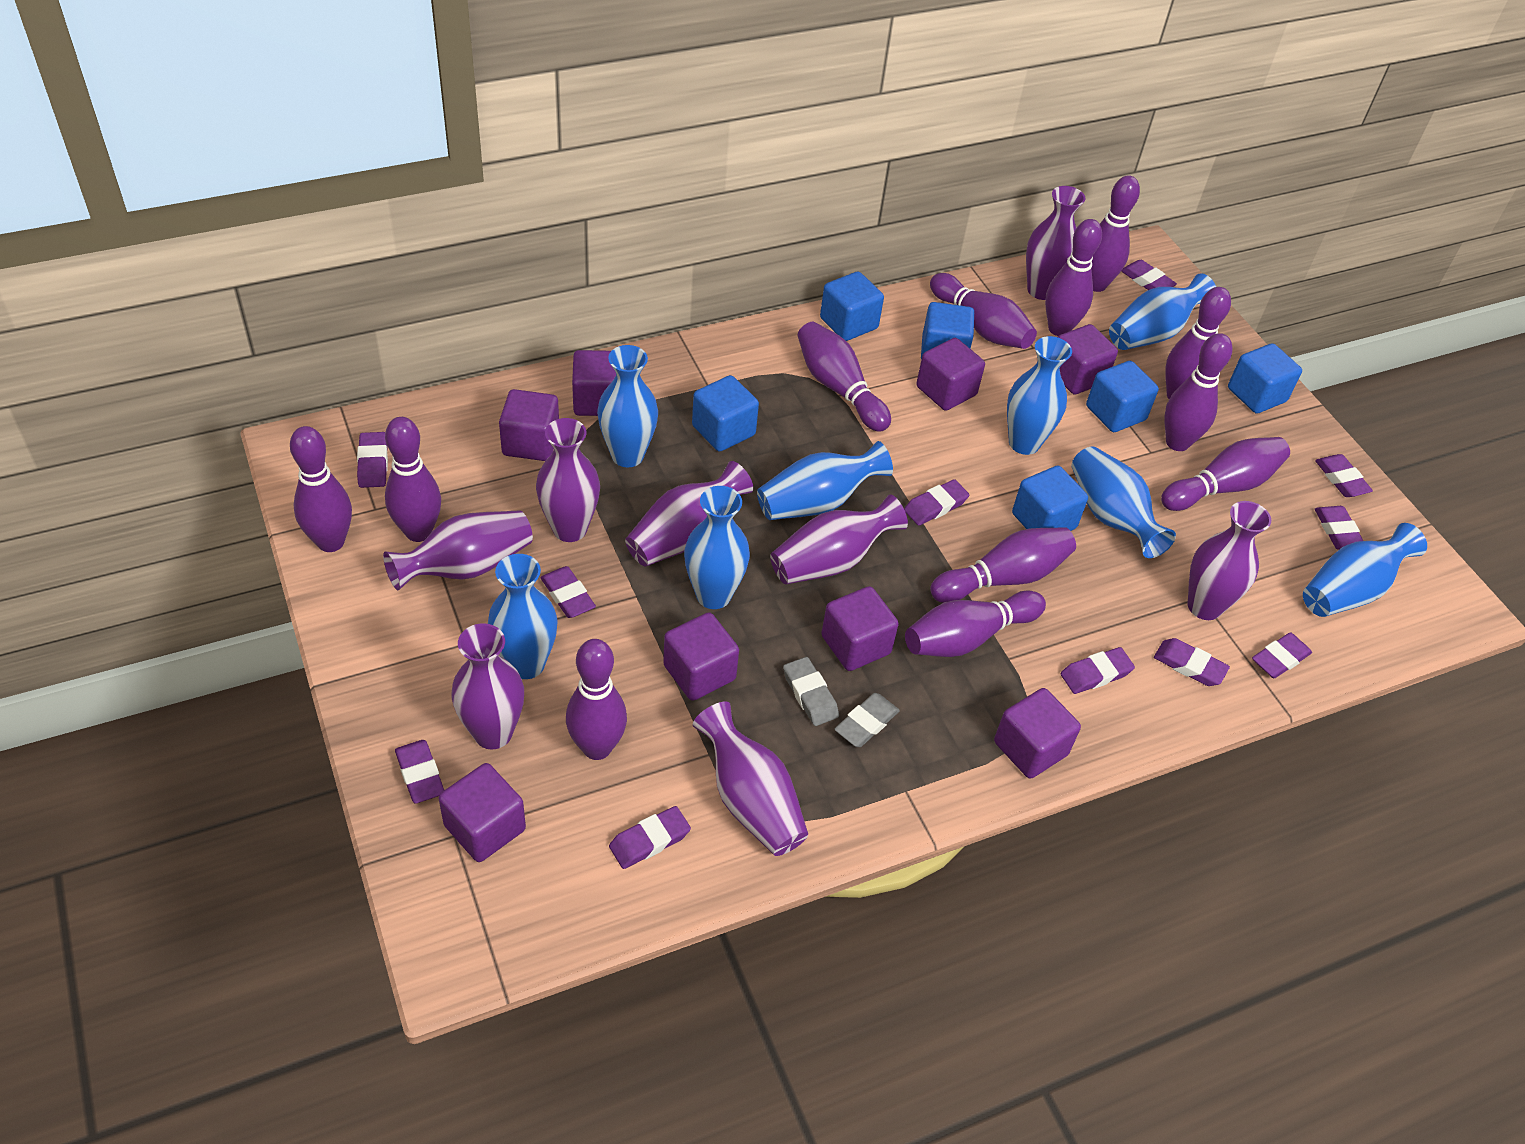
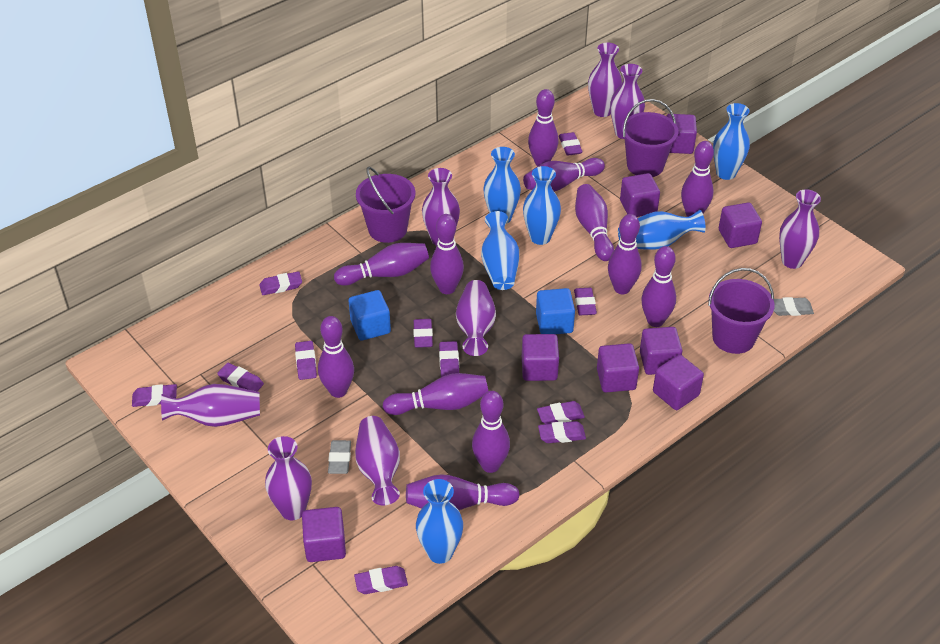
blue cube: 6 -> 2
blue vase: 8 -> 6
purple bucket: 0 -> 3

